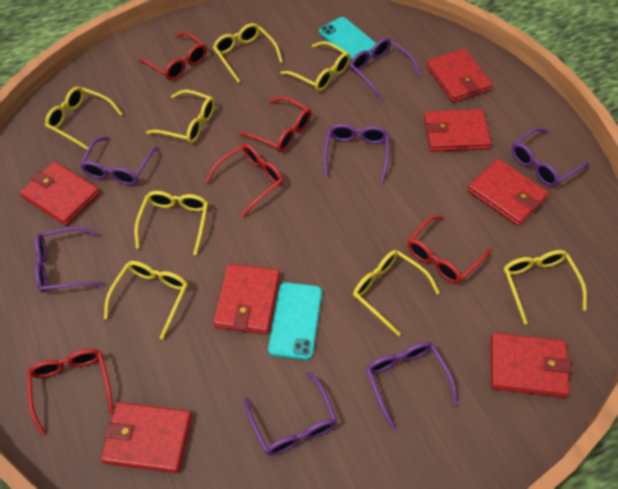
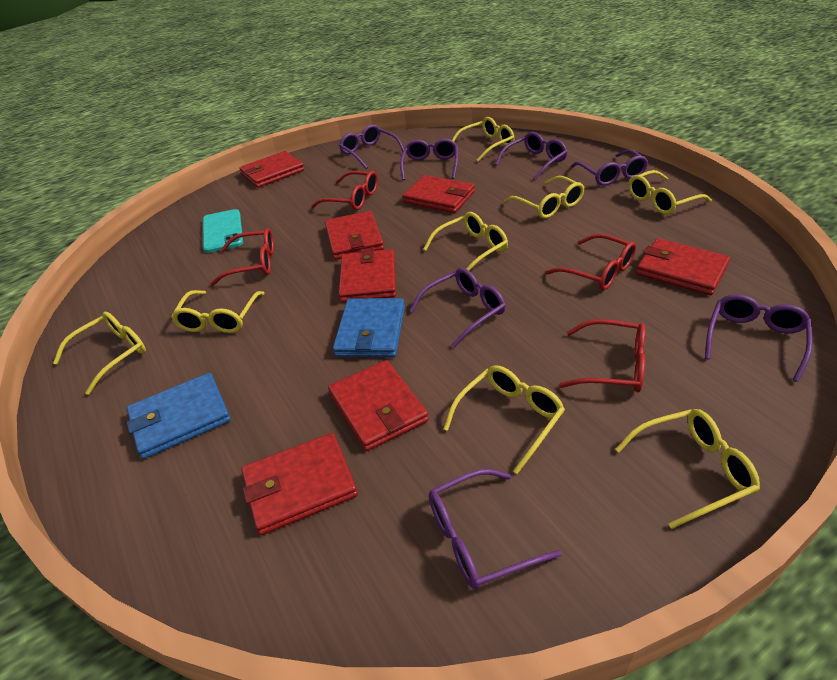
blue wallet: 0 -> 2
red glasses: 5 -> 4
turquoise phone: 2 -> 1

